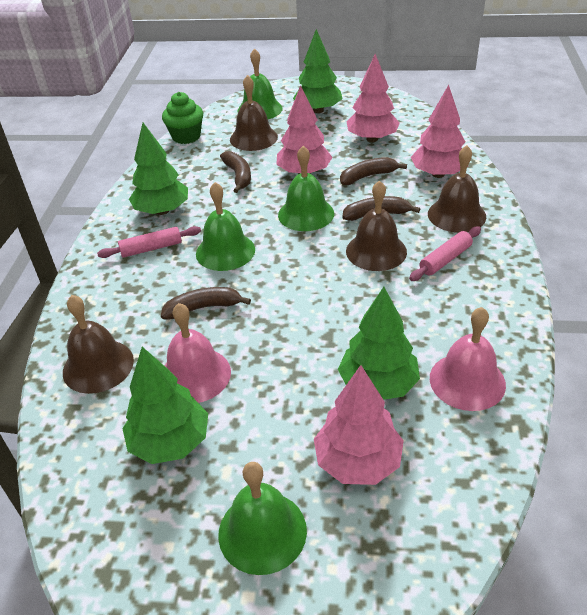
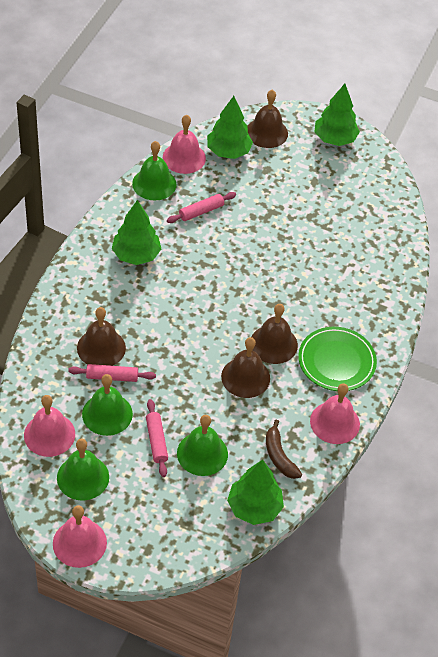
brown banana: 4 -> 1
green cupcake: 1 -> 0
green plate: 0 -> 1
pink bell: 2 -> 4
pink rolling pin: 2 -> 3
pink tree: 4 -> 0

